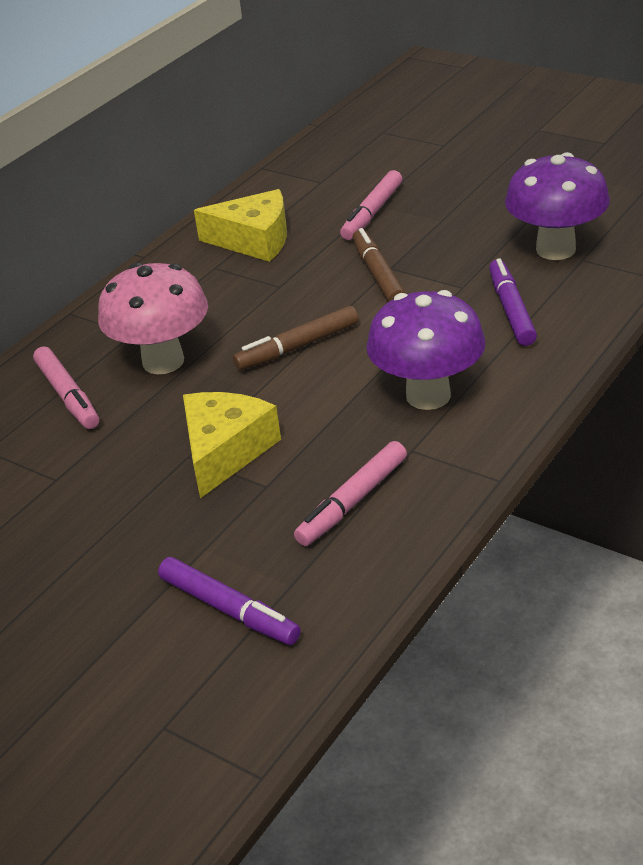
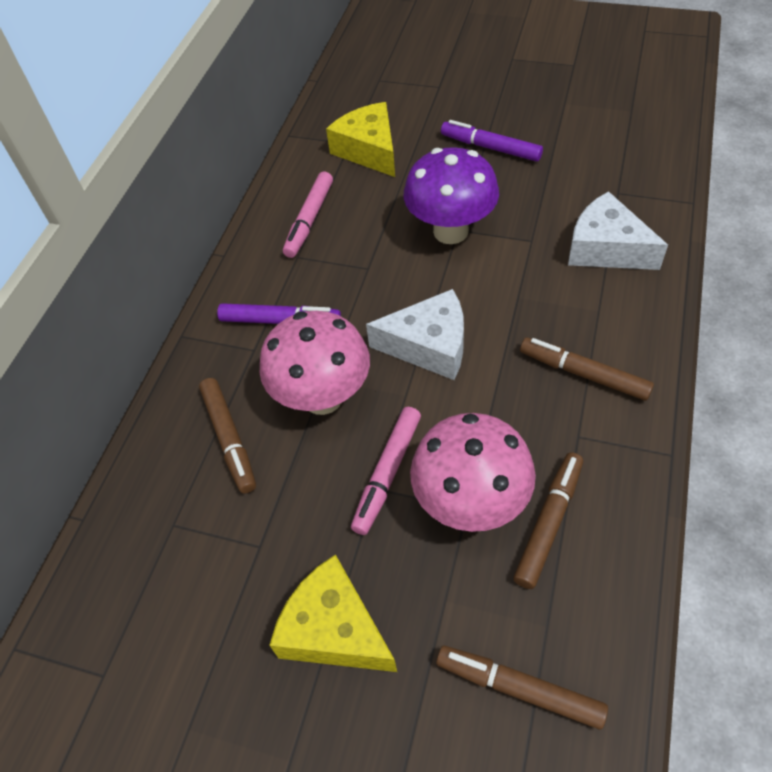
brown marker: 2 -> 4
pink marker: 3 -> 2
pink mushroom: 1 -> 2
purple mushroom: 2 -> 1
white cheese: 0 -> 2

